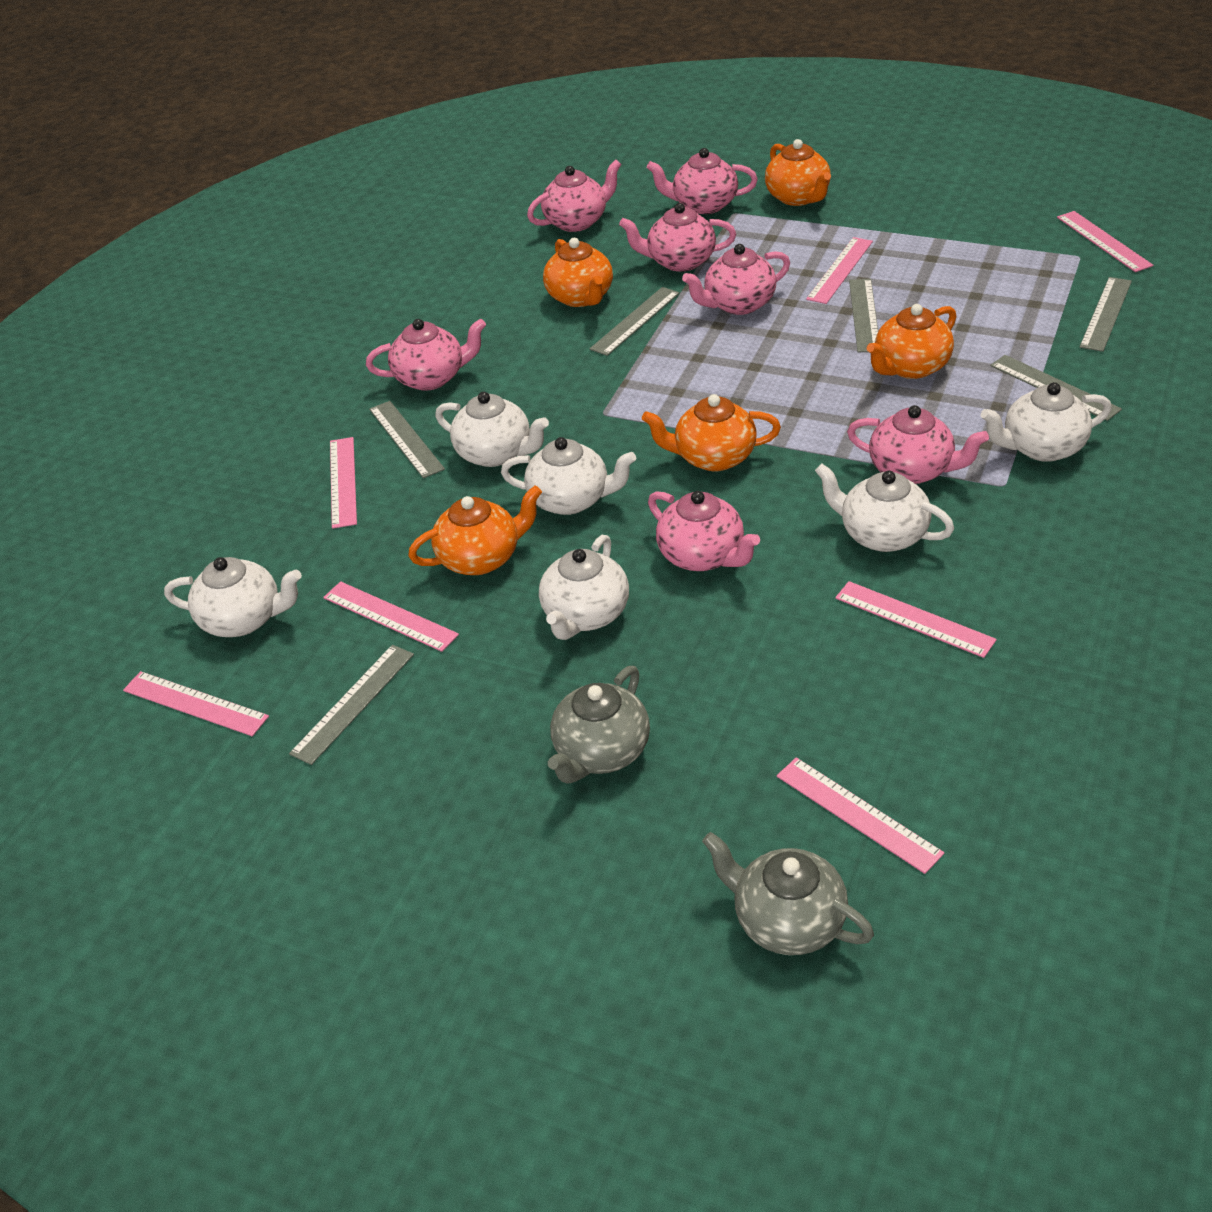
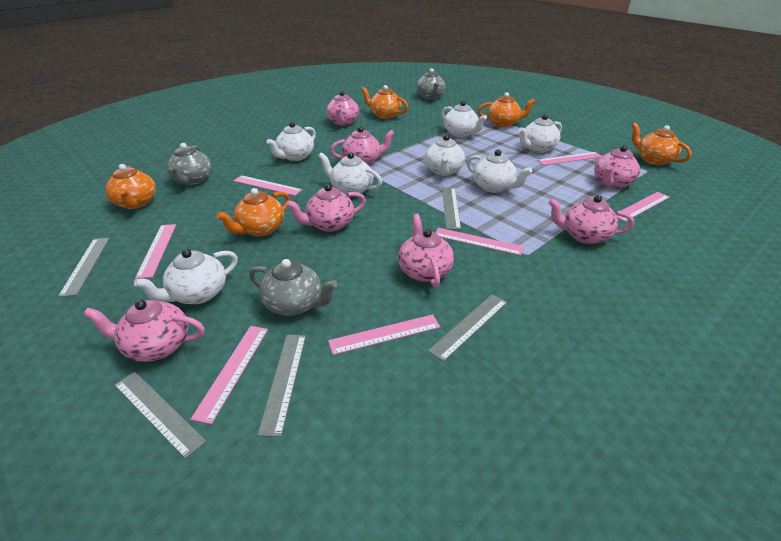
grey ruler: 6 -> 5
grey teapot: 2 -> 3
white teapot: 6 -> 7

